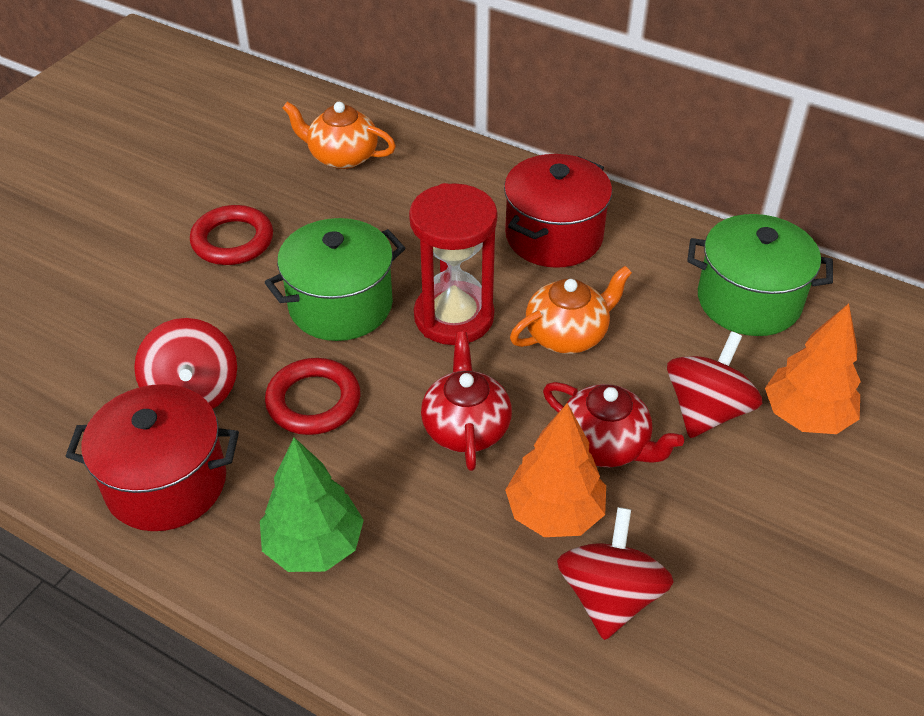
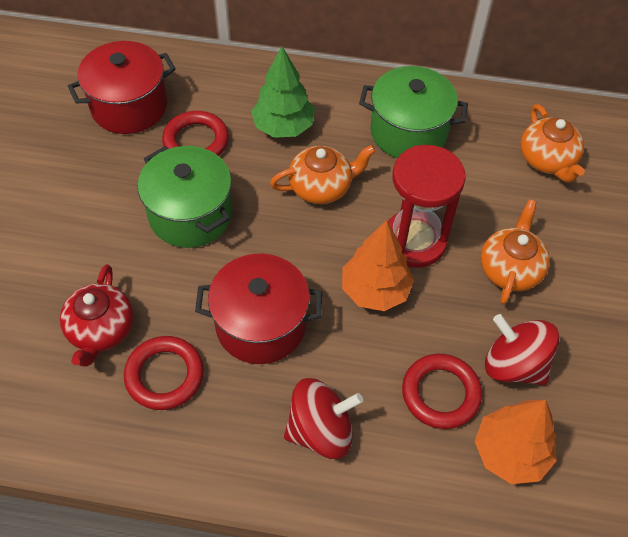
orange teapot: 2 -> 3
red ring: 2 -> 3
red spinning top: 3 -> 2
red teapot: 2 -> 1

